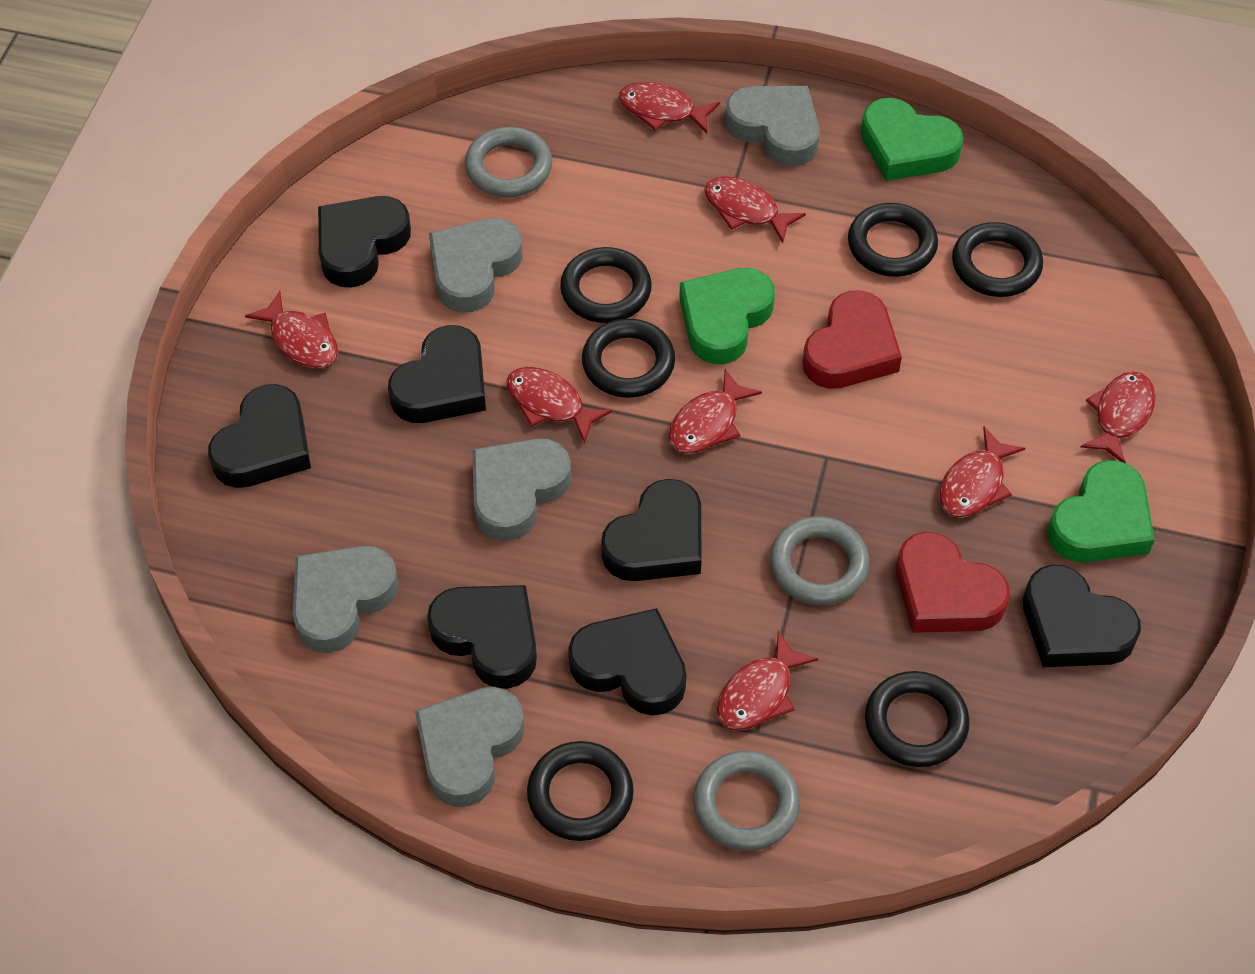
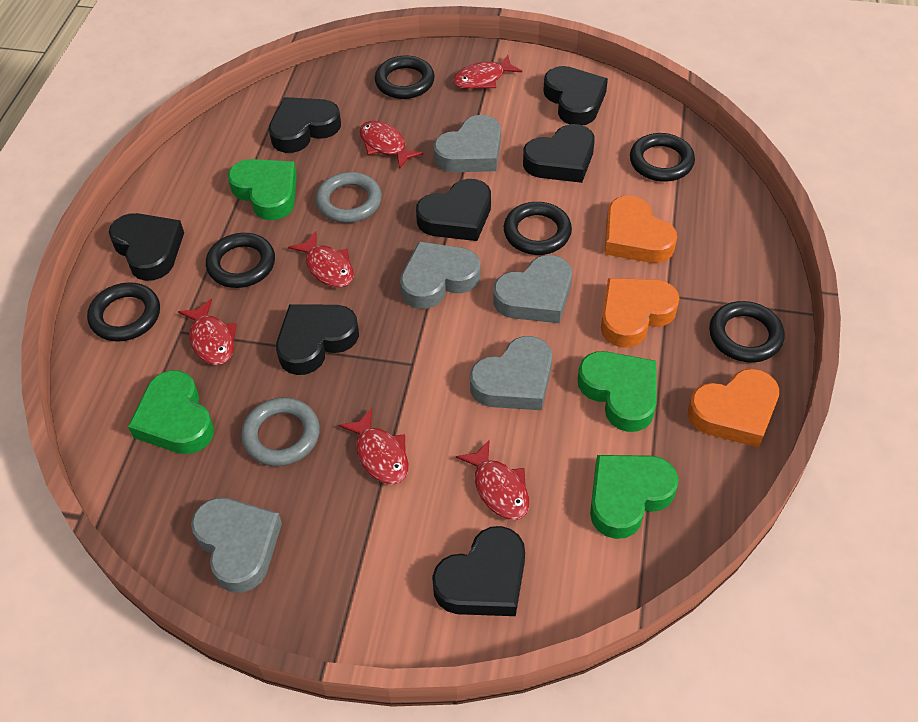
green heart: 3 -> 4
grey ring: 3 -> 2
orange heart: 0 -> 3
red fish: 8 -> 6
red heart: 2 -> 0

